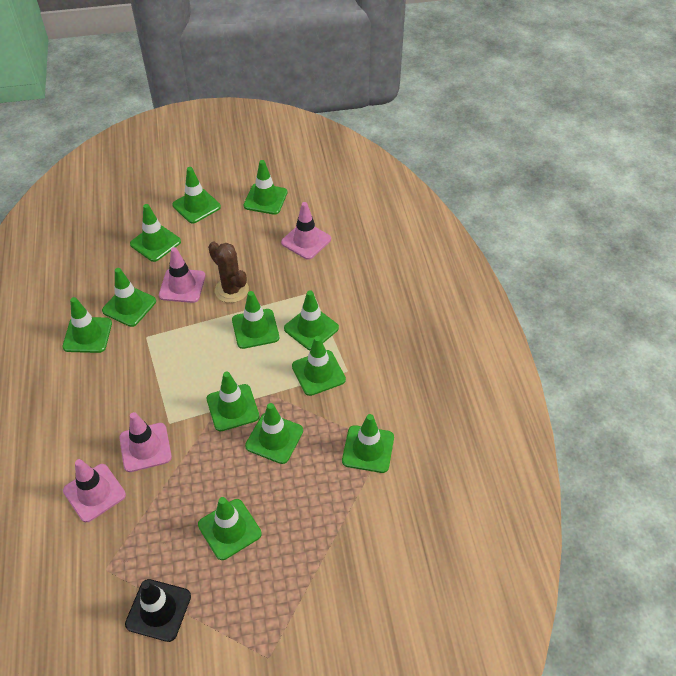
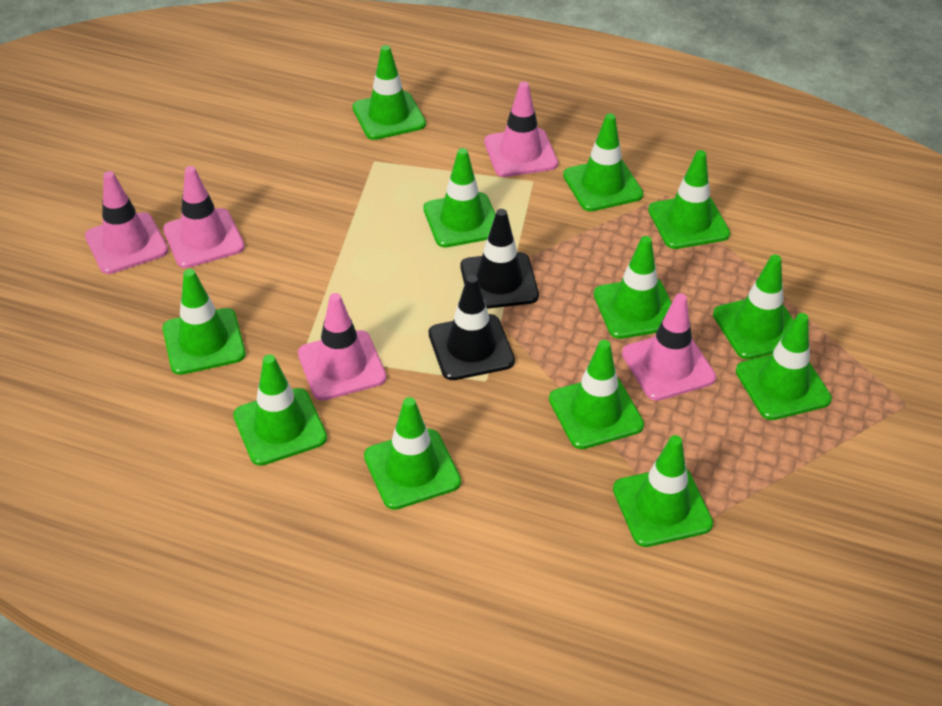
black traffic cone: 1 -> 2
brown cactus: 1 -> 0
pink traffic cone: 4 -> 5

